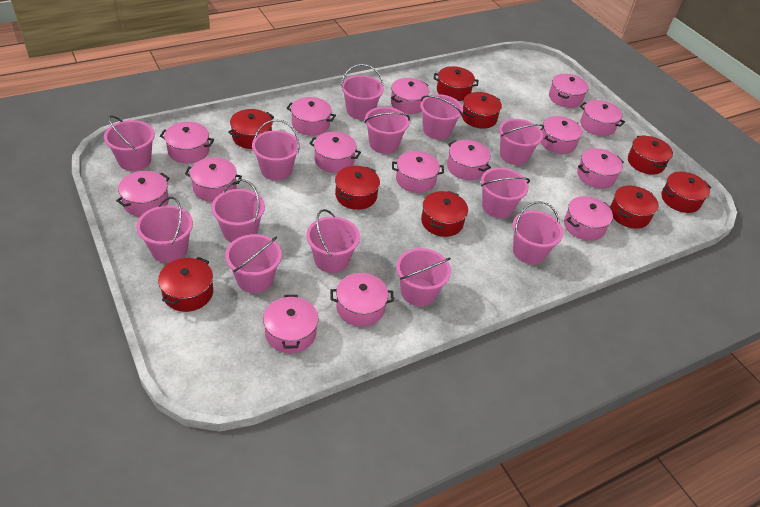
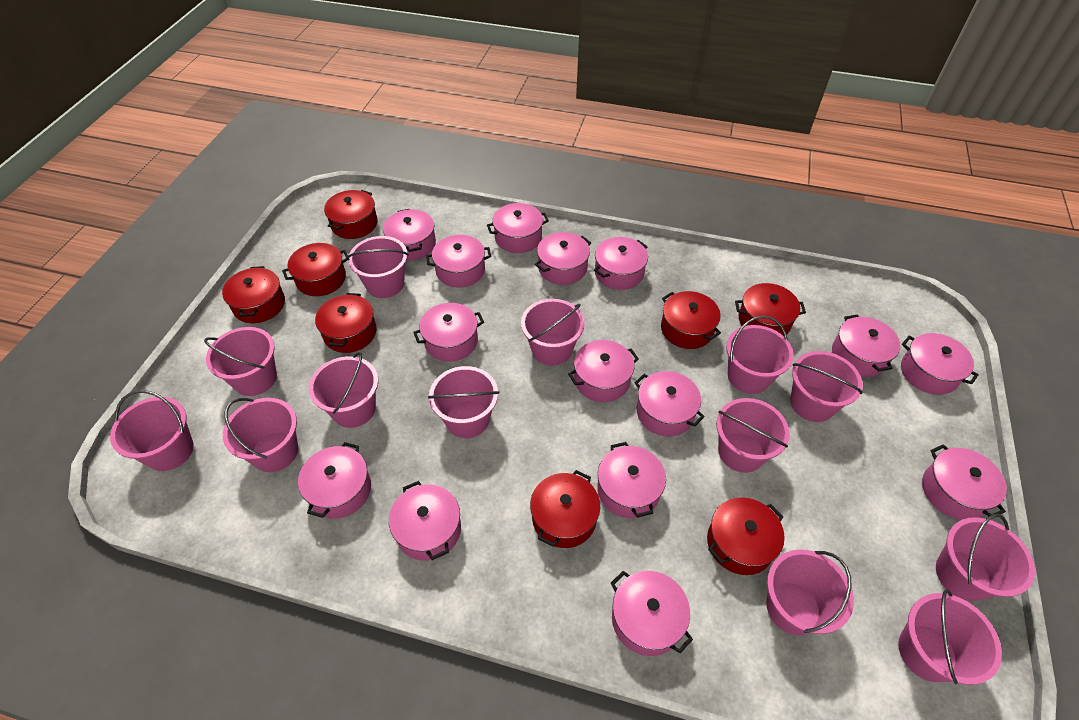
red pot: 9 -> 8

